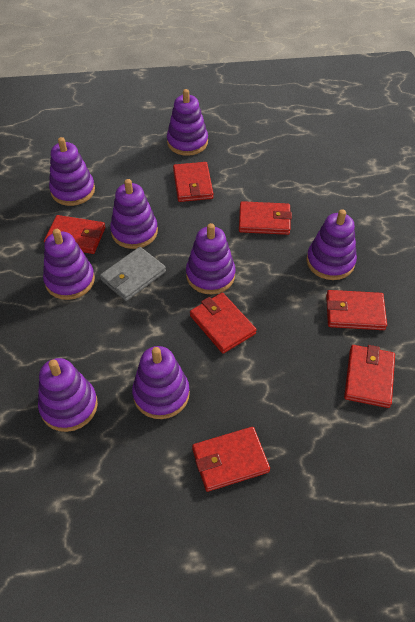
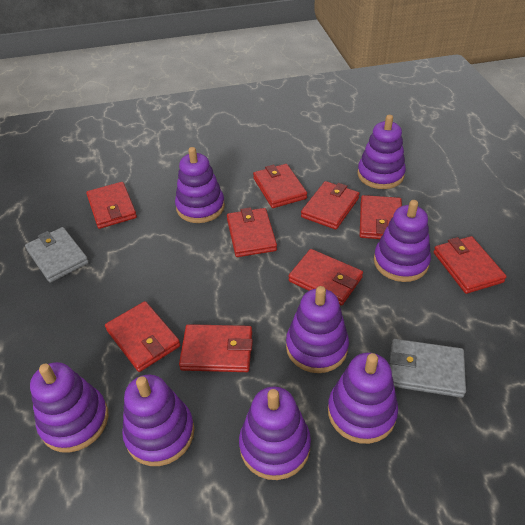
grey wallet: 1 -> 2
red wallet: 7 -> 9

